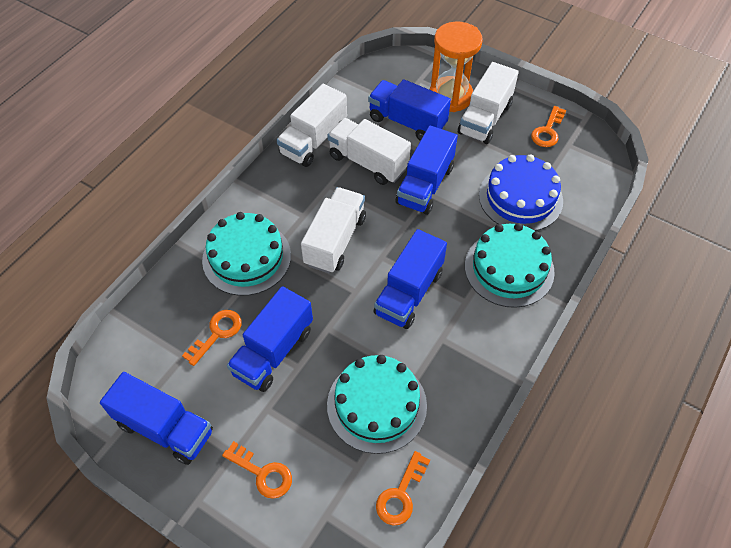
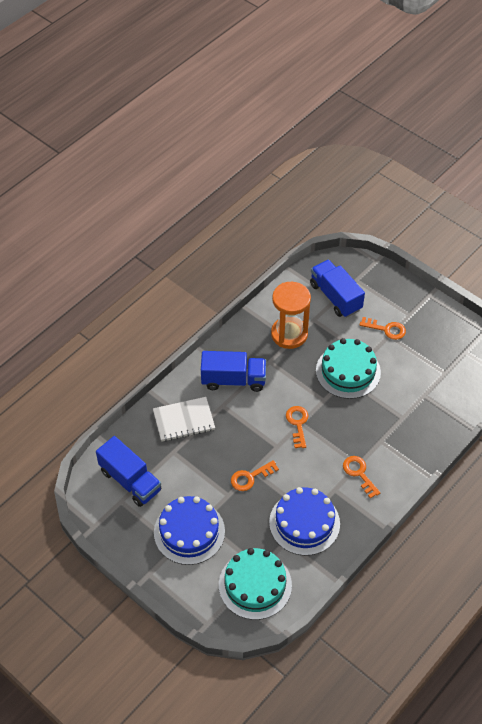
blue cake: 1 -> 2
blue truck: 5 -> 3
turquoise cake: 3 -> 2
white notebook: 0 -> 1
white truck: 4 -> 0

